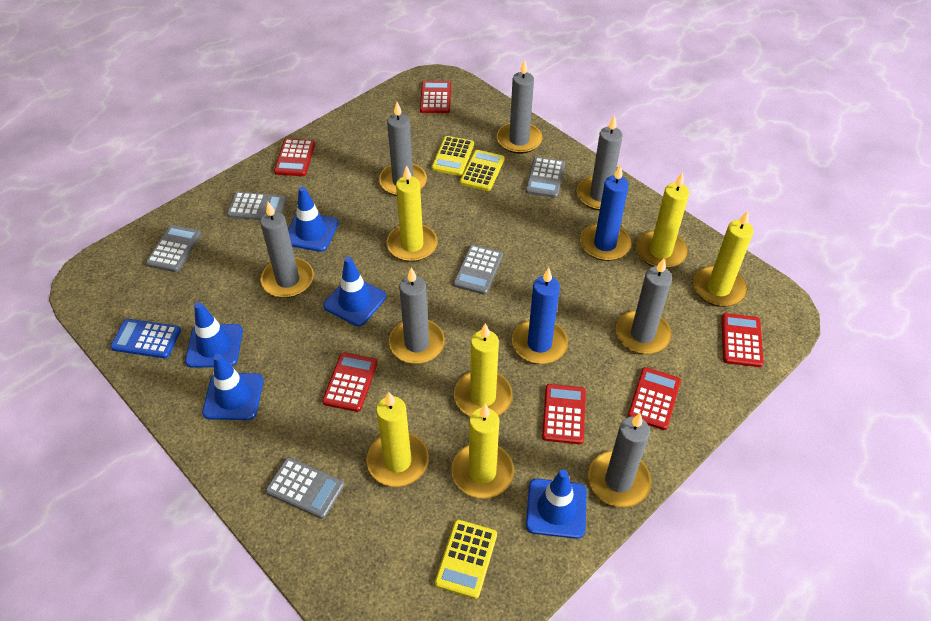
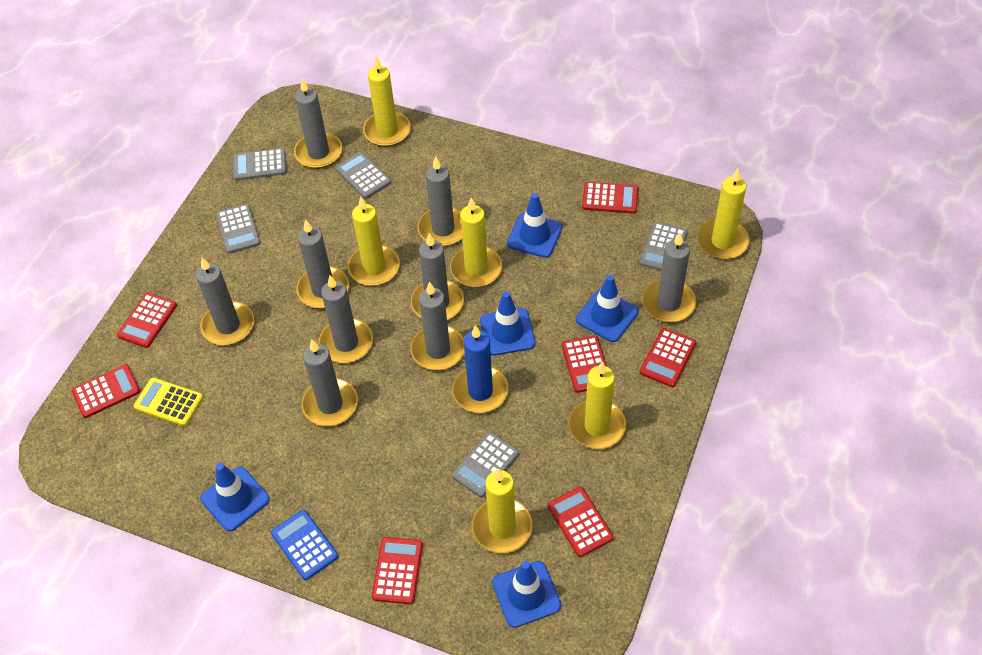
blue candle: 2 -> 1
grey candle: 7 -> 9
red calculator: 6 -> 7
yellow calculator: 3 -> 1

